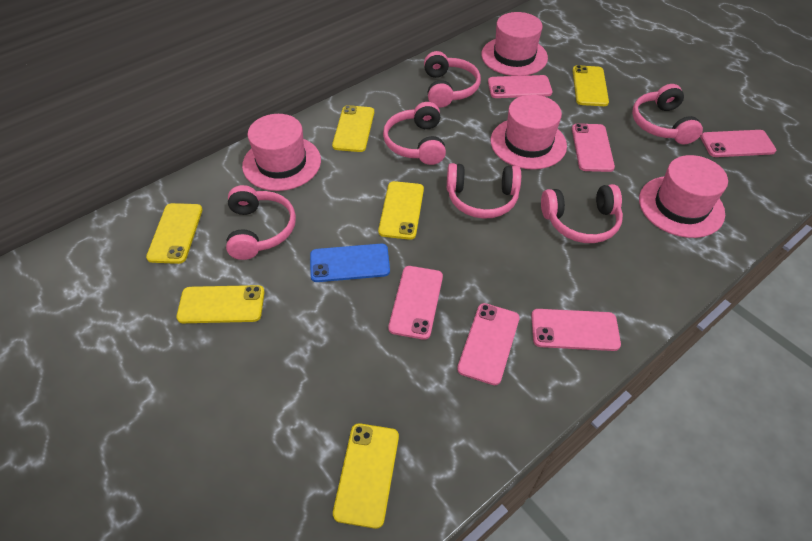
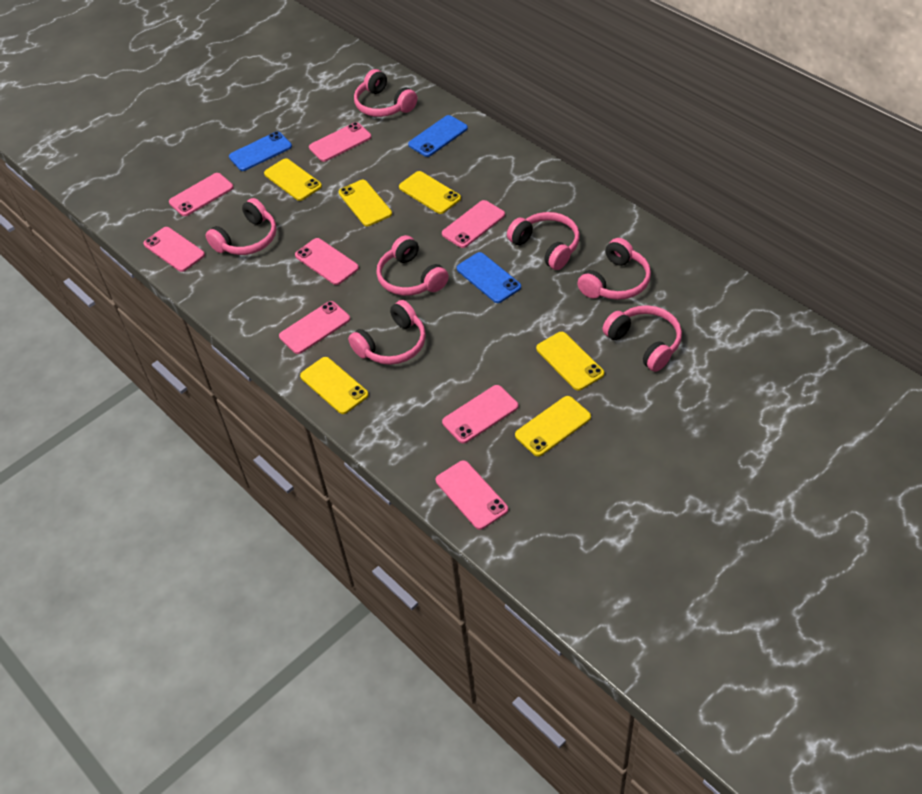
blue phone: 1 -> 3
pink hat: 4 -> 0
pink headphones: 6 -> 7
pink phone: 6 -> 8

